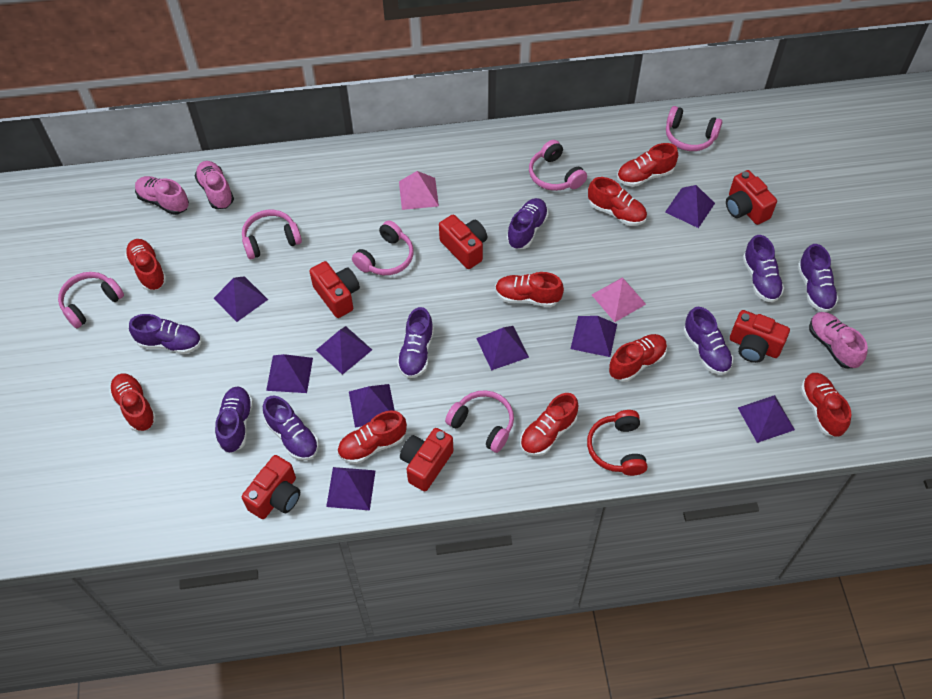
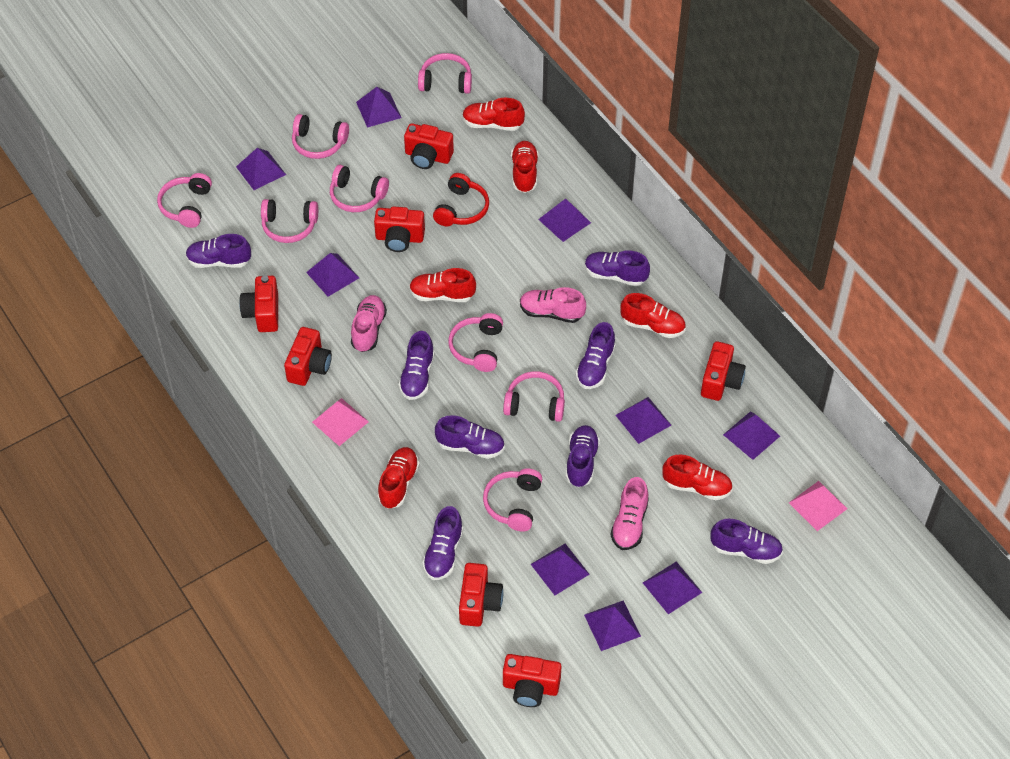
pink headphones: 6 -> 8
red camera: 6 -> 7
red shoe: 9 -> 6

